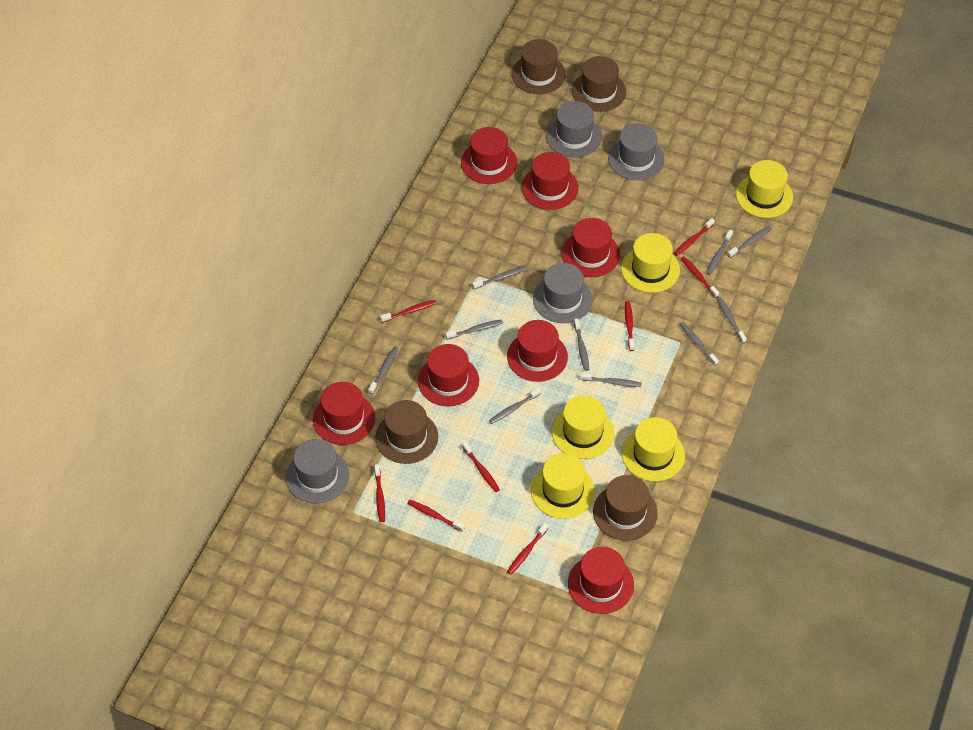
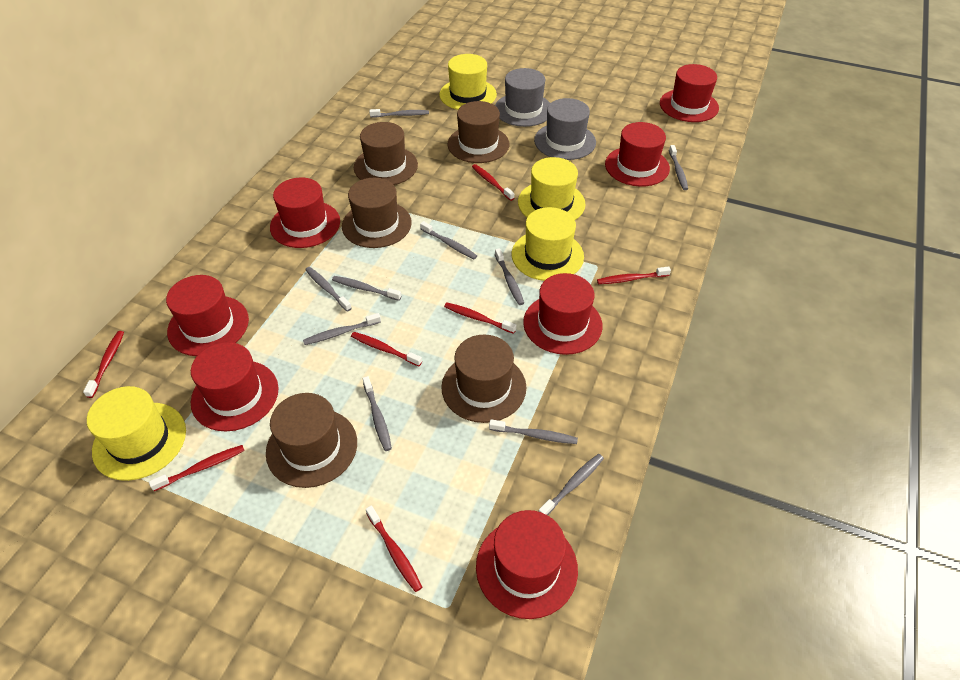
brown hat: 4 -> 5
grey hat: 4 -> 2
red toothbrush: 8 -> 7
yellow hat: 5 -> 4

